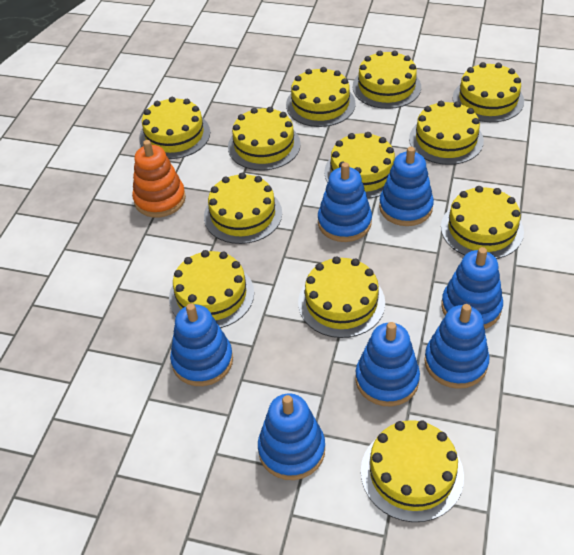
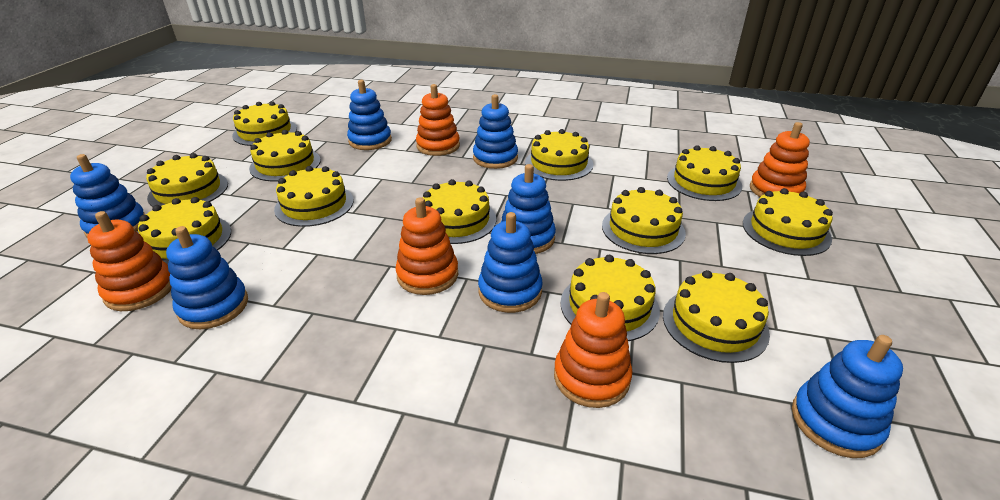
orange stacking toy: 1 -> 5

